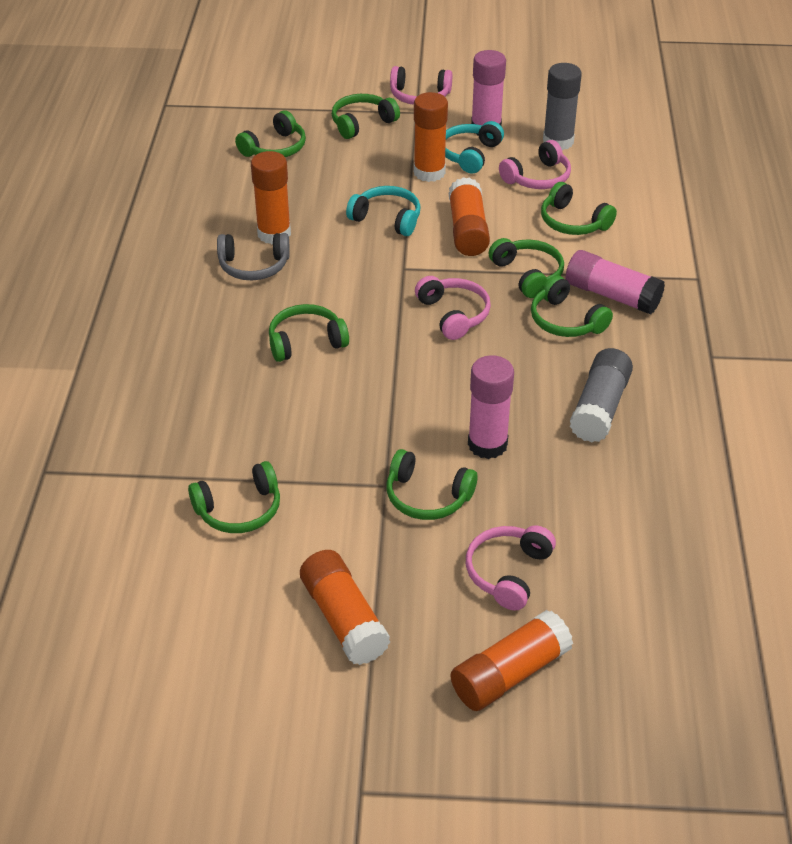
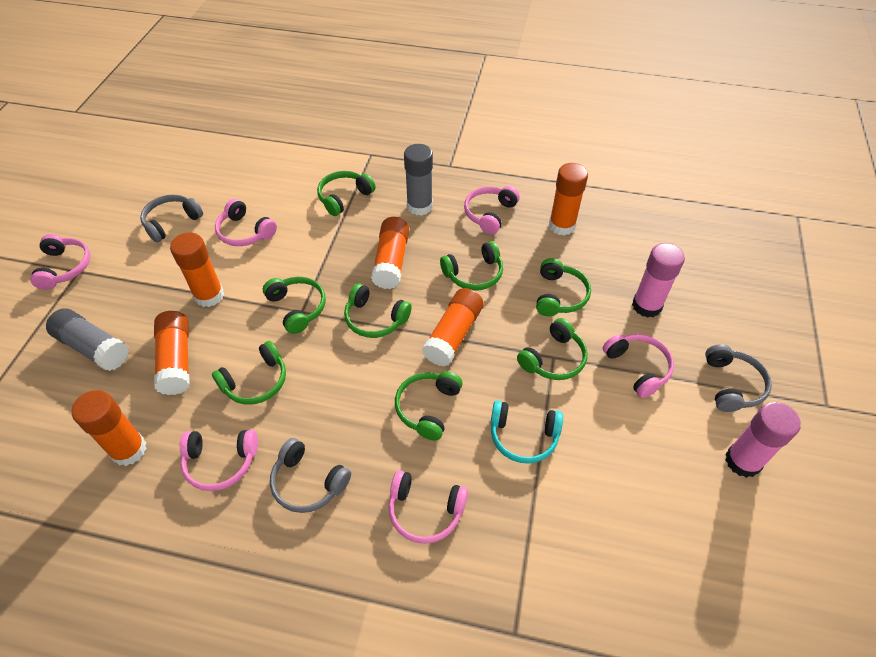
grey headphones: 1 -> 3
orange glue stick: 5 -> 6
pink glue stick: 3 -> 2
pink headphones: 4 -> 6
turquoise headphones: 2 -> 1

